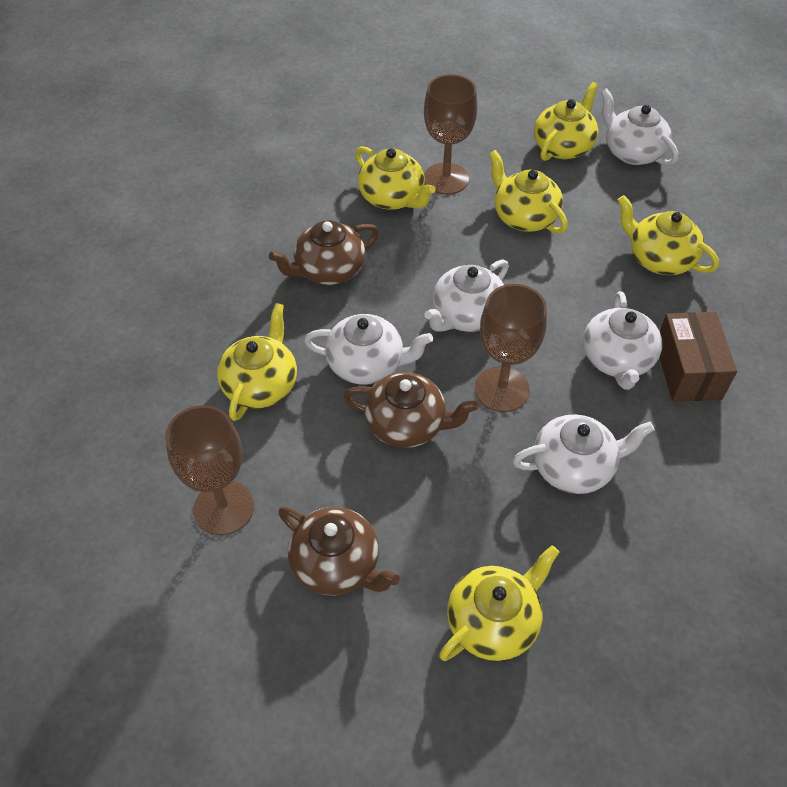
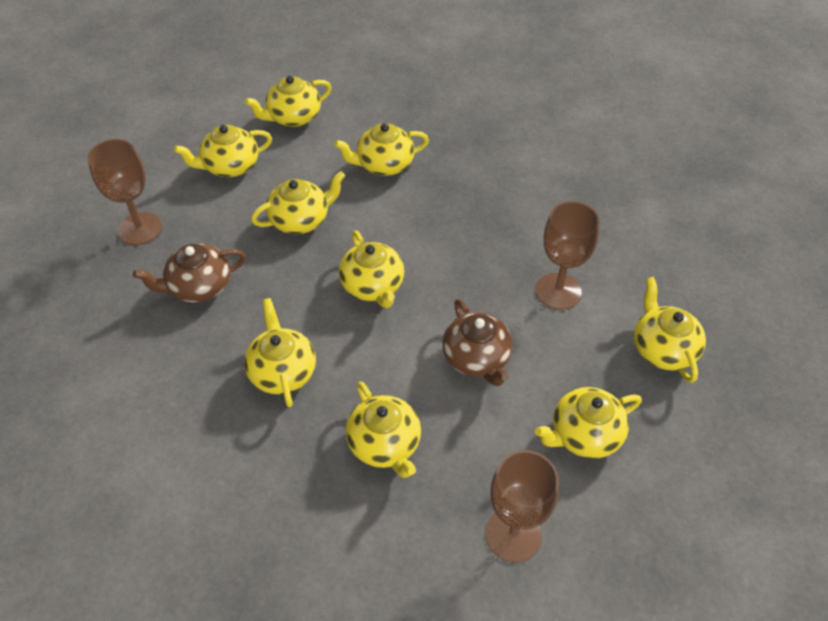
brown box: 1 -> 0
brown teapot: 3 -> 2
white teapot: 5 -> 0
yellow teapot: 6 -> 9

